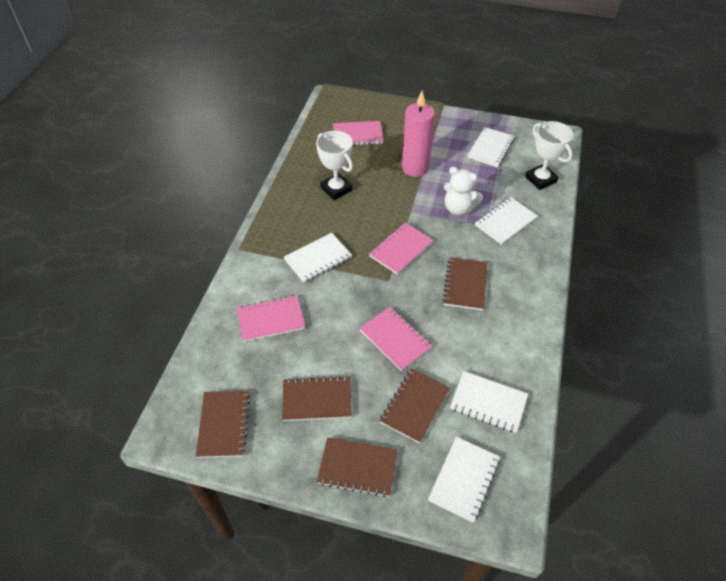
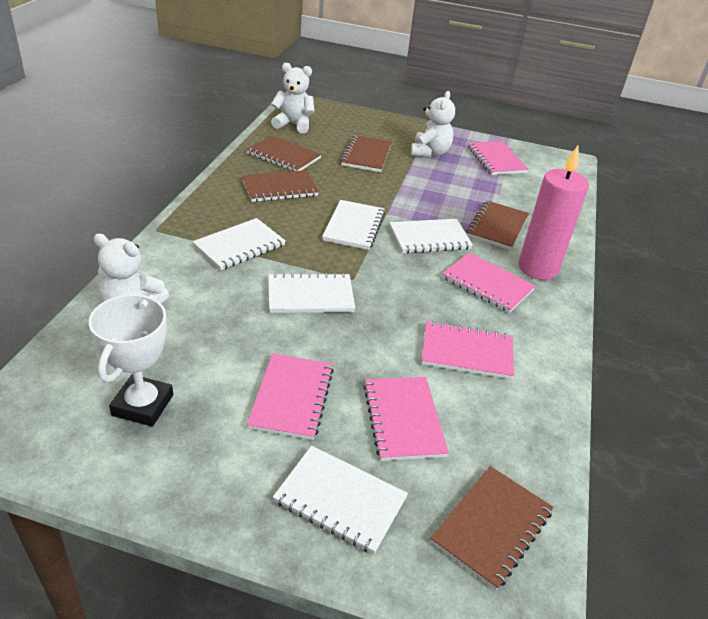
pink notebook: 4 -> 5
white teddy bear: 1 -> 3
white trophy: 2 -> 1

